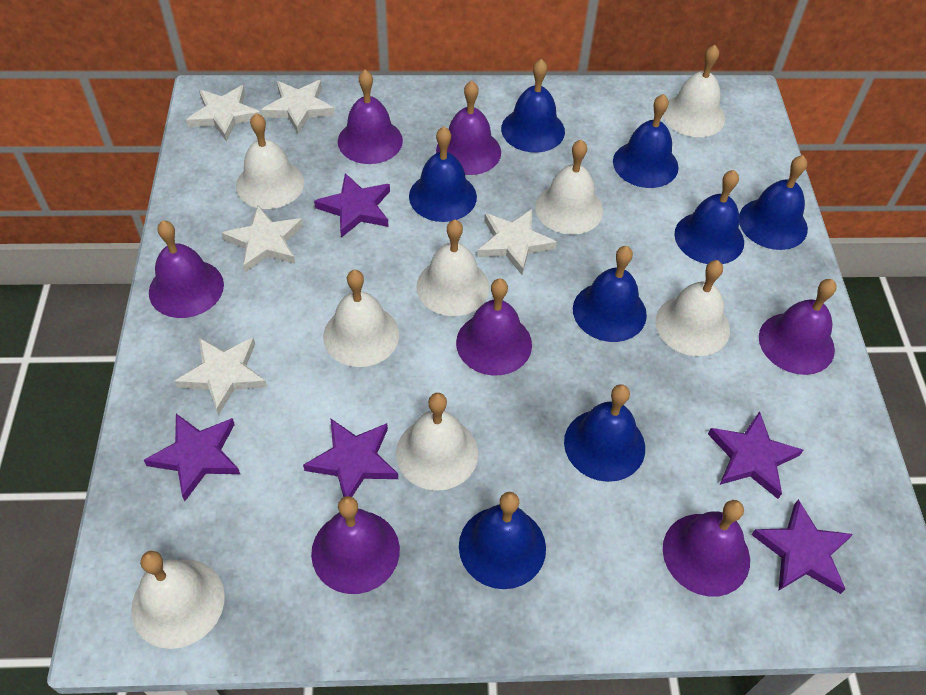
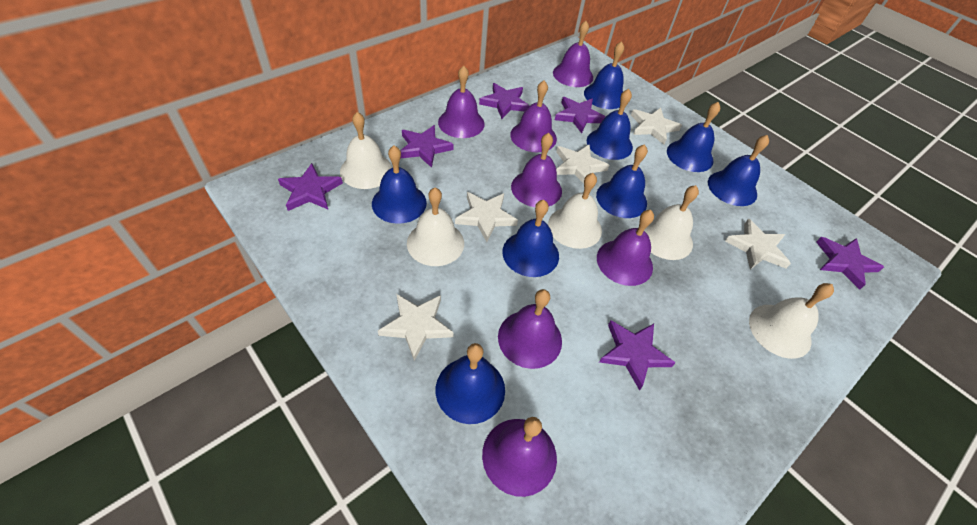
purple star: 5 -> 6
white bell: 8 -> 5

